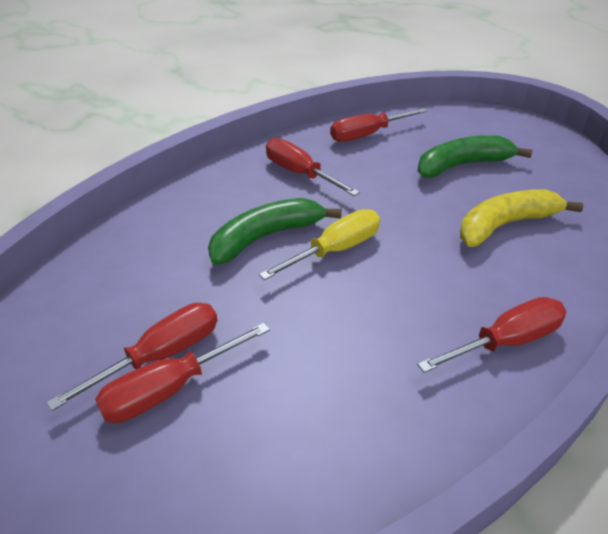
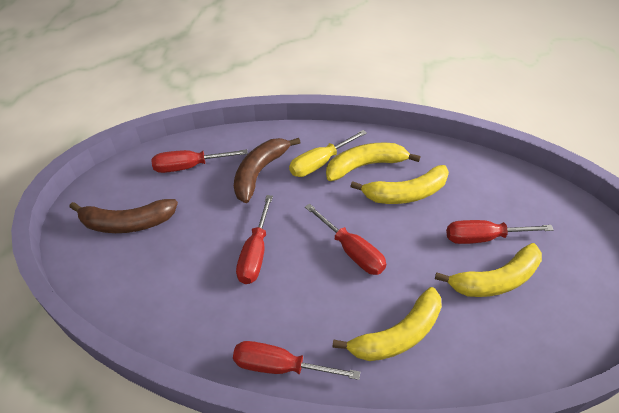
brown banana: 0 -> 2
green banana: 2 -> 0
yellow banana: 1 -> 4

